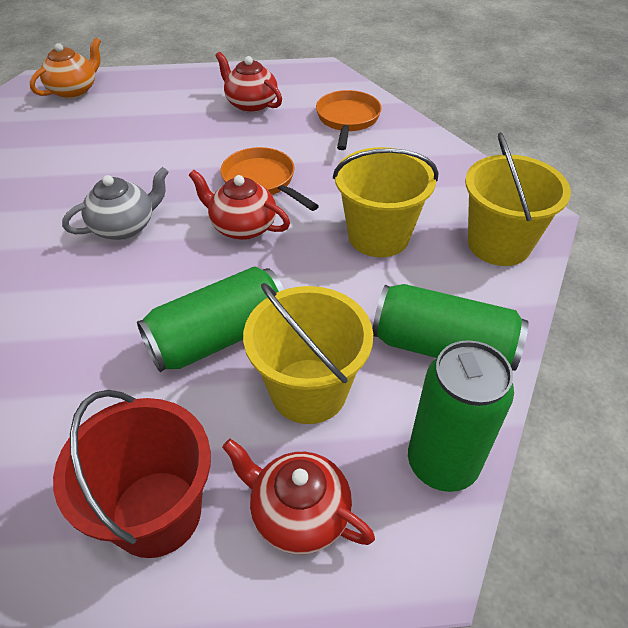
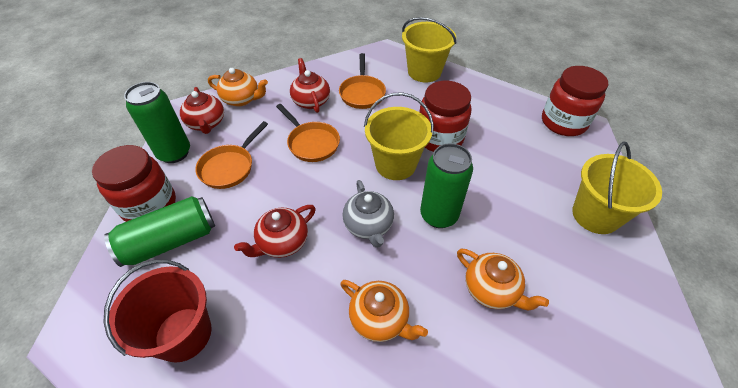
orange pan: 2 -> 3
orange teapot: 1 -> 3
red jar: 0 -> 3

